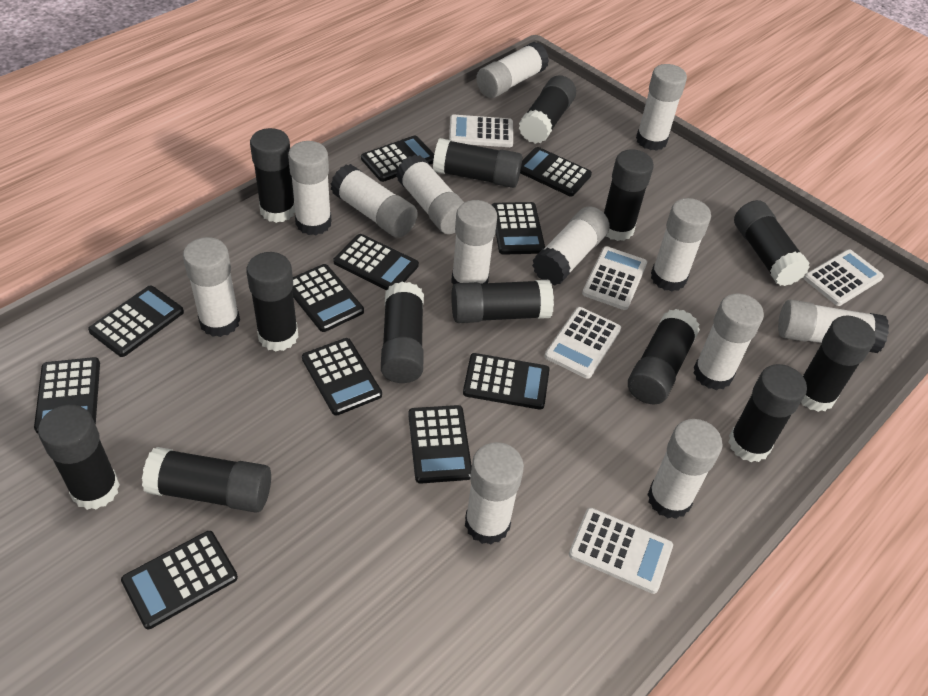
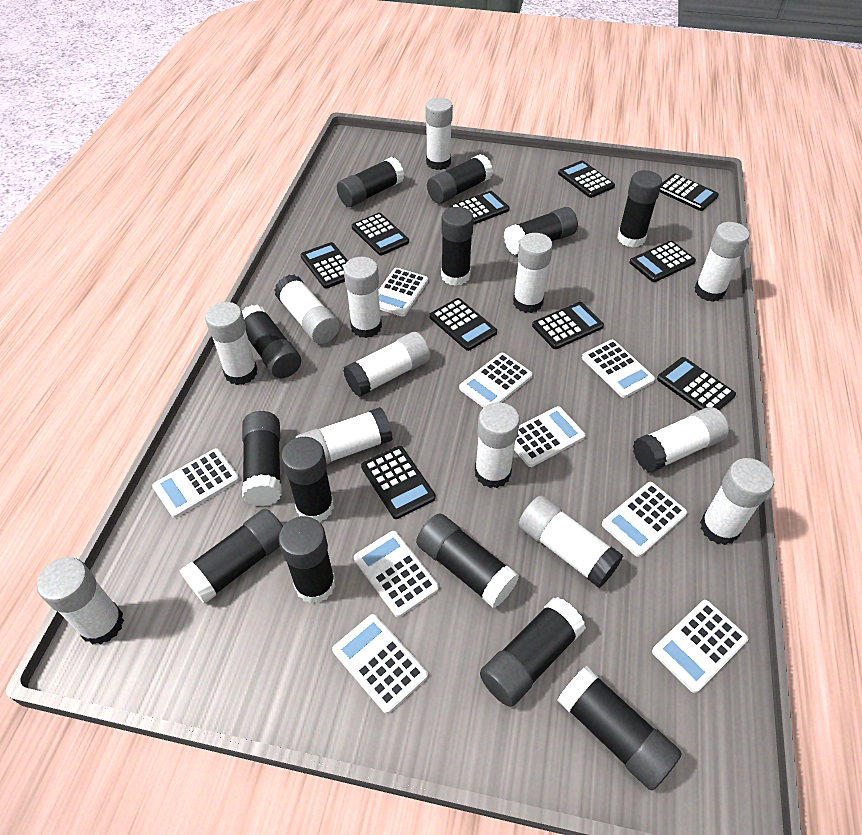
black calculator: 11 -> 10
white calculator: 5 -> 9

